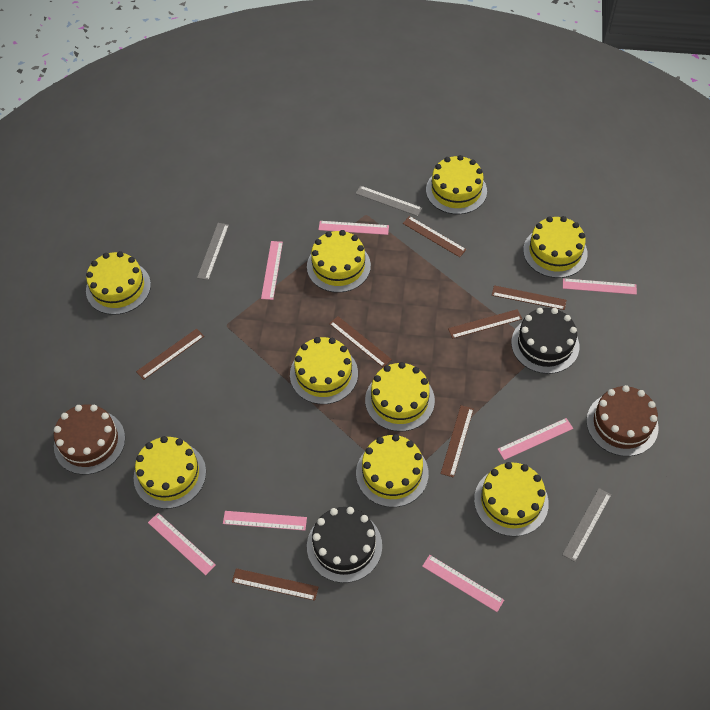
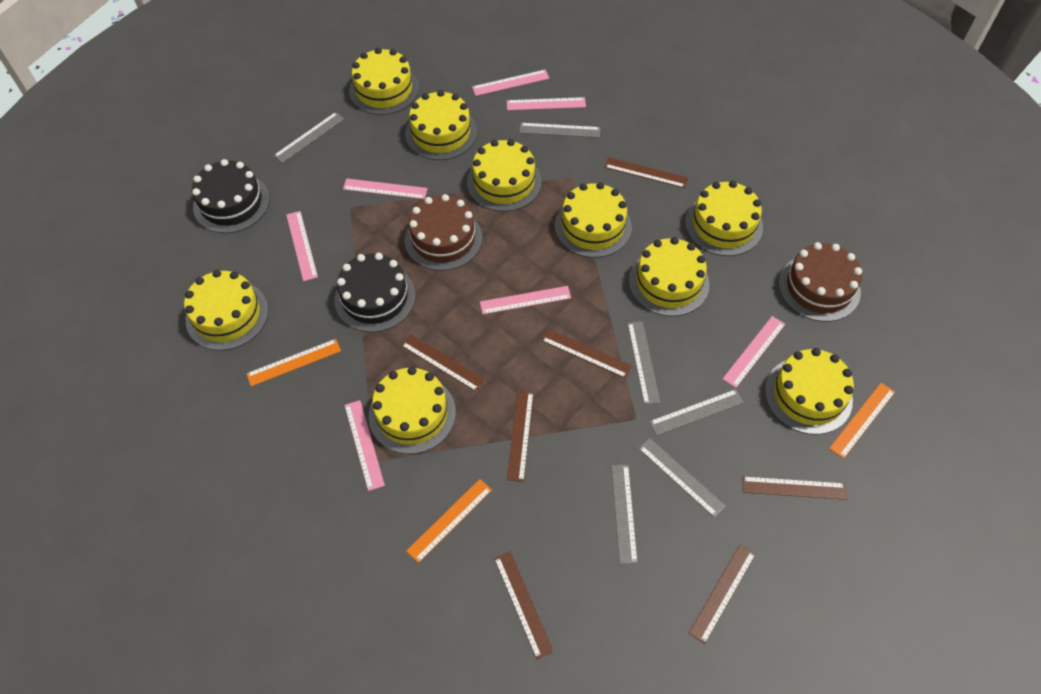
grey ruler: 3 -> 6
orange ruler: 0 -> 3

